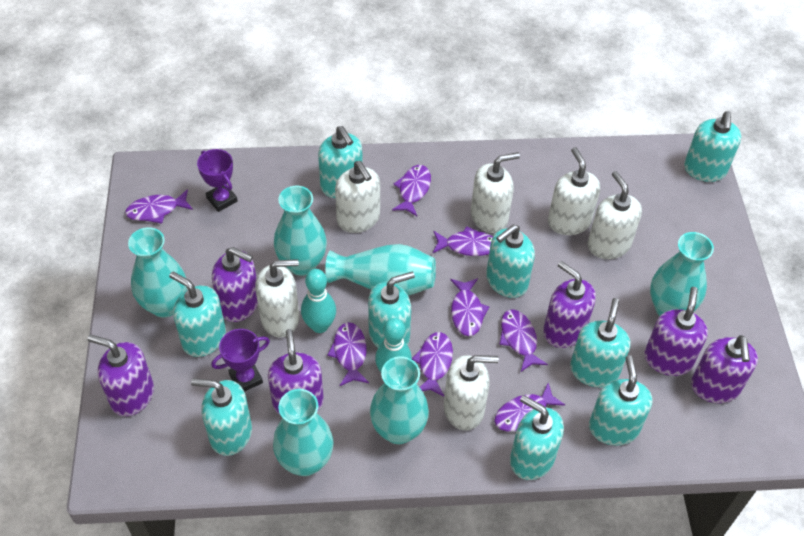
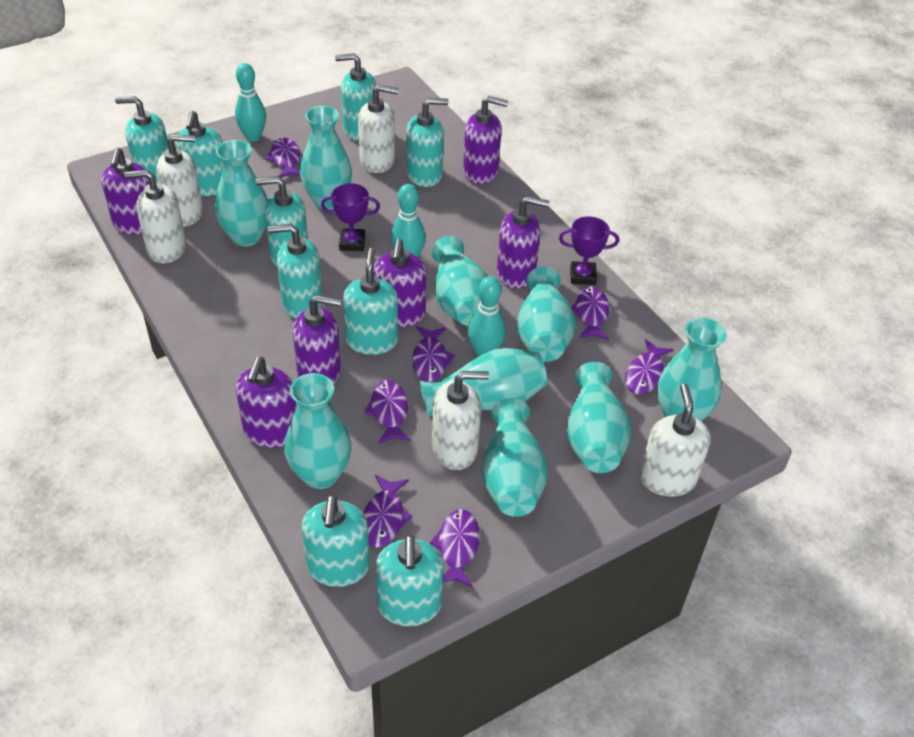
purple fish: 8 -> 7
turquoise bowling pin: 2 -> 3
turquoise vase: 6 -> 9
white soap dispenser: 6 -> 5

